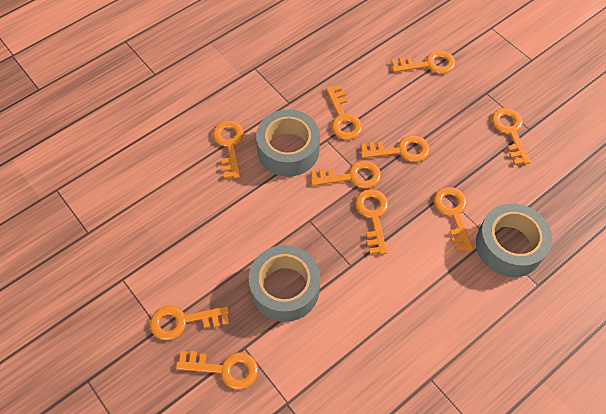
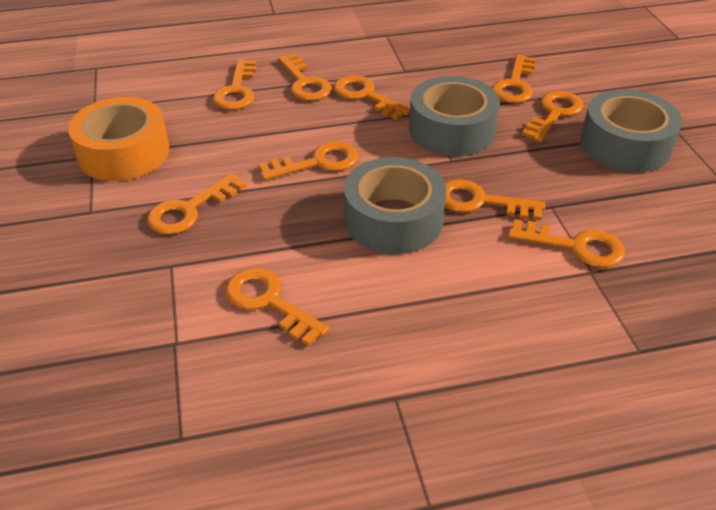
orange tape: 0 -> 1

